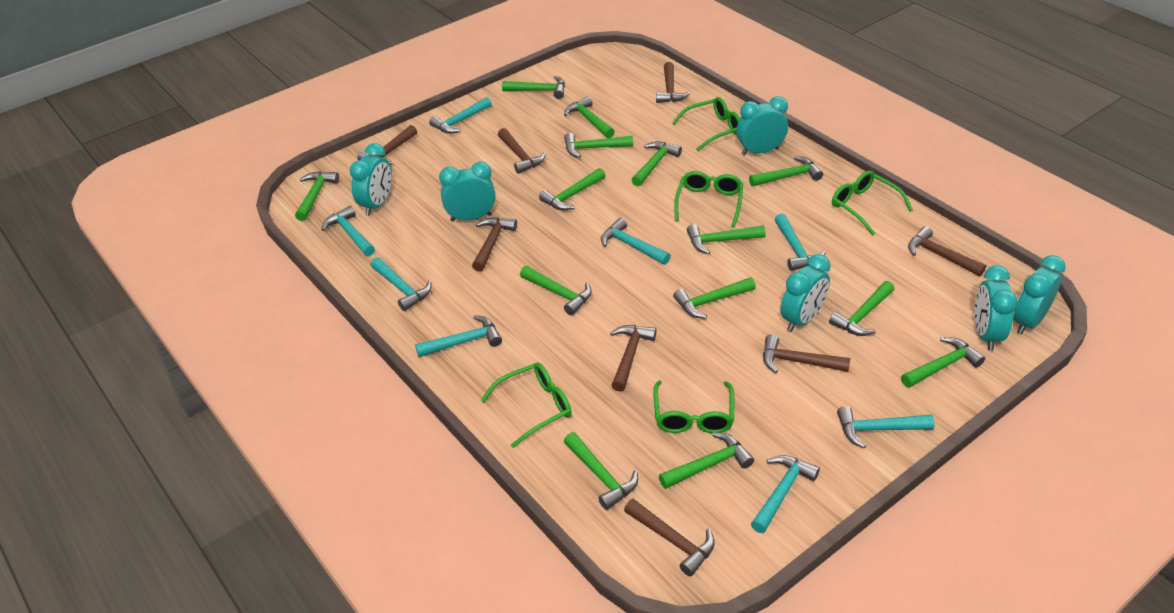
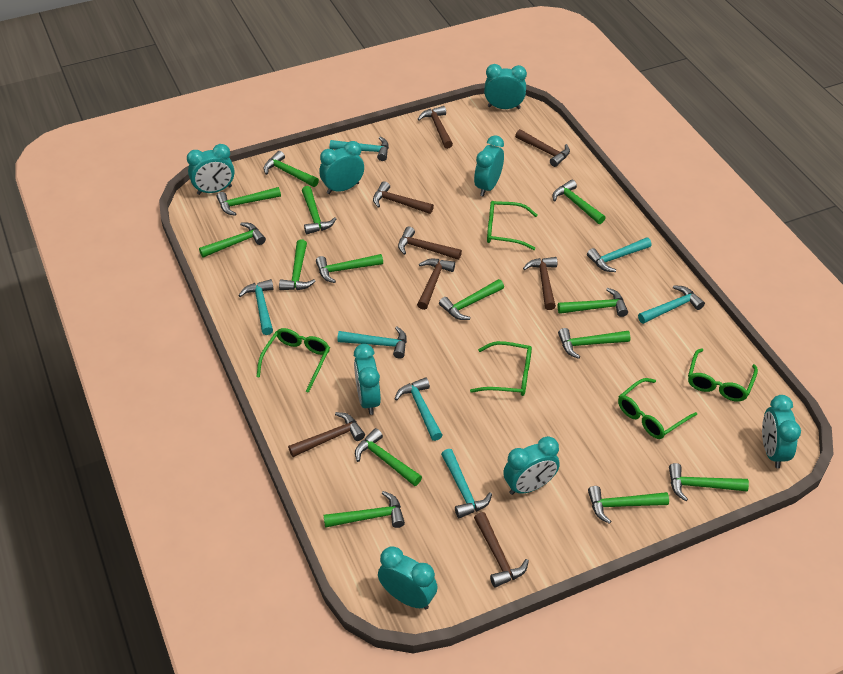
turquoise clock: 6 -> 8
turquoise hammer: 8 -> 7

